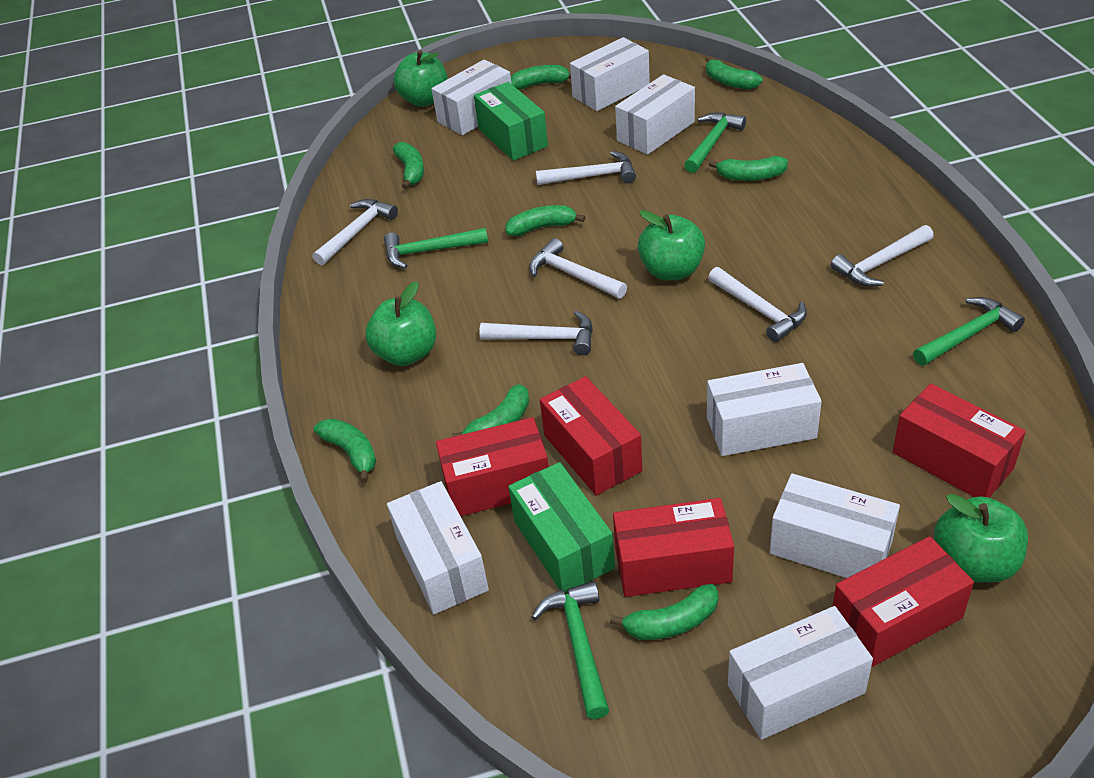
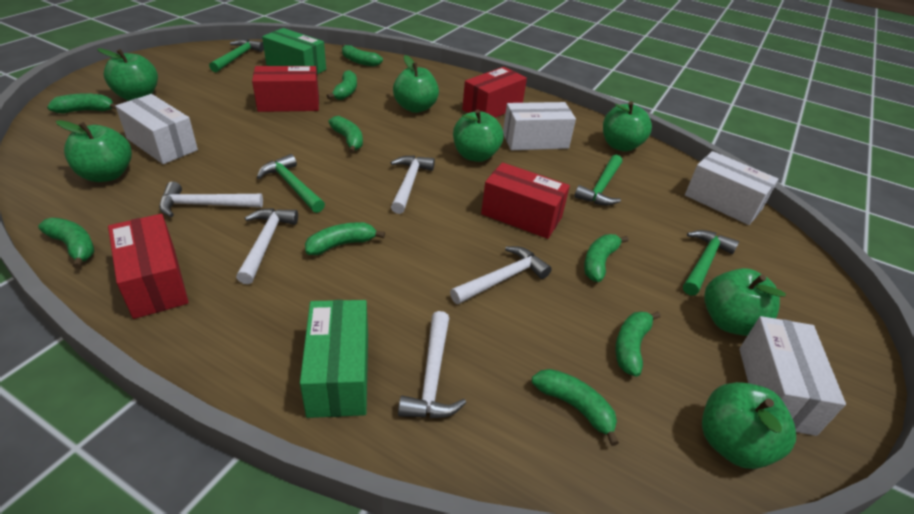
green apple: 4 -> 7
green banana: 8 -> 9
red box: 5 -> 4
white box: 7 -> 4
white hammer: 6 -> 5

